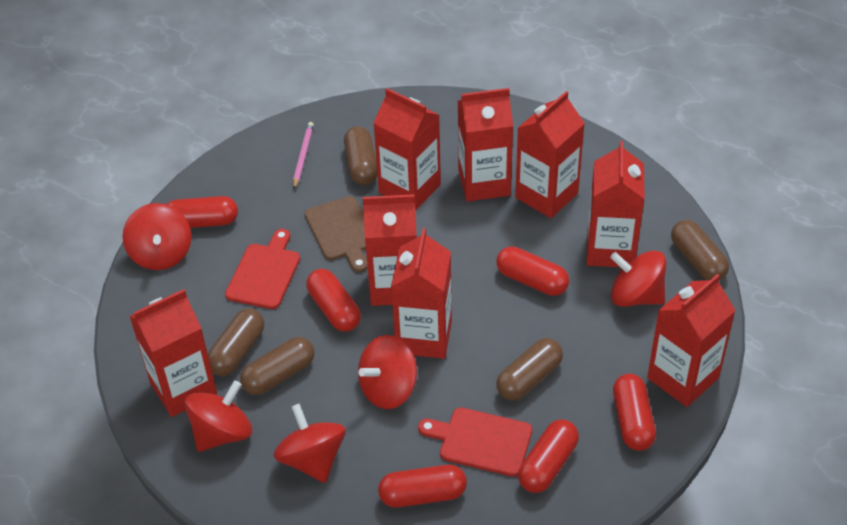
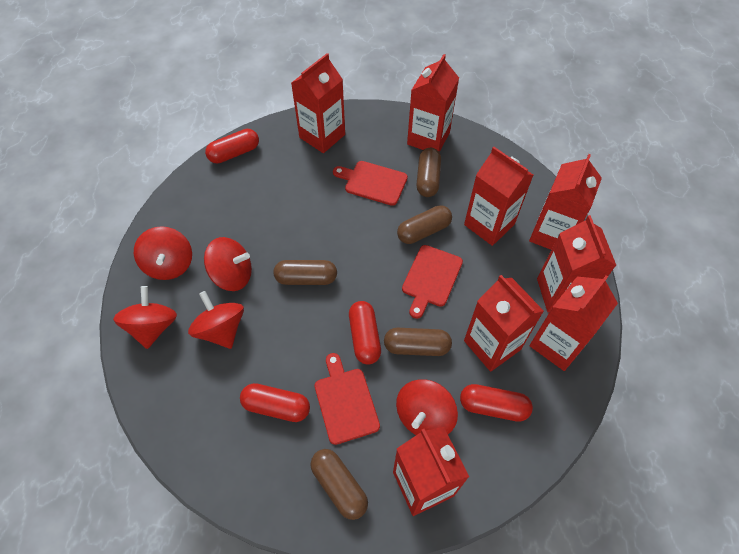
brown cutting board: 1 -> 0
pink pencil: 1 -> 0
red capsule: 6 -> 4
red cutting board: 2 -> 3

